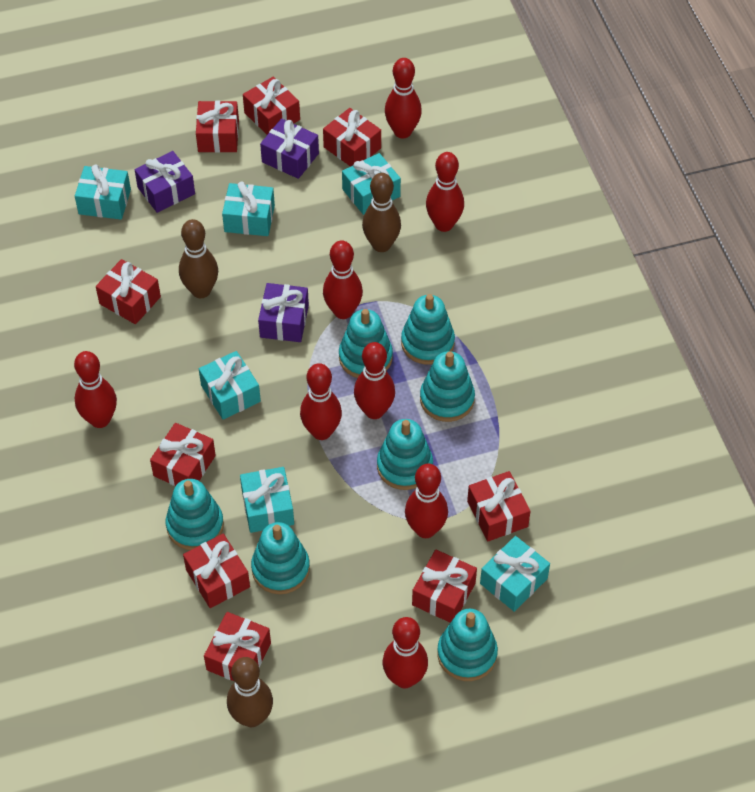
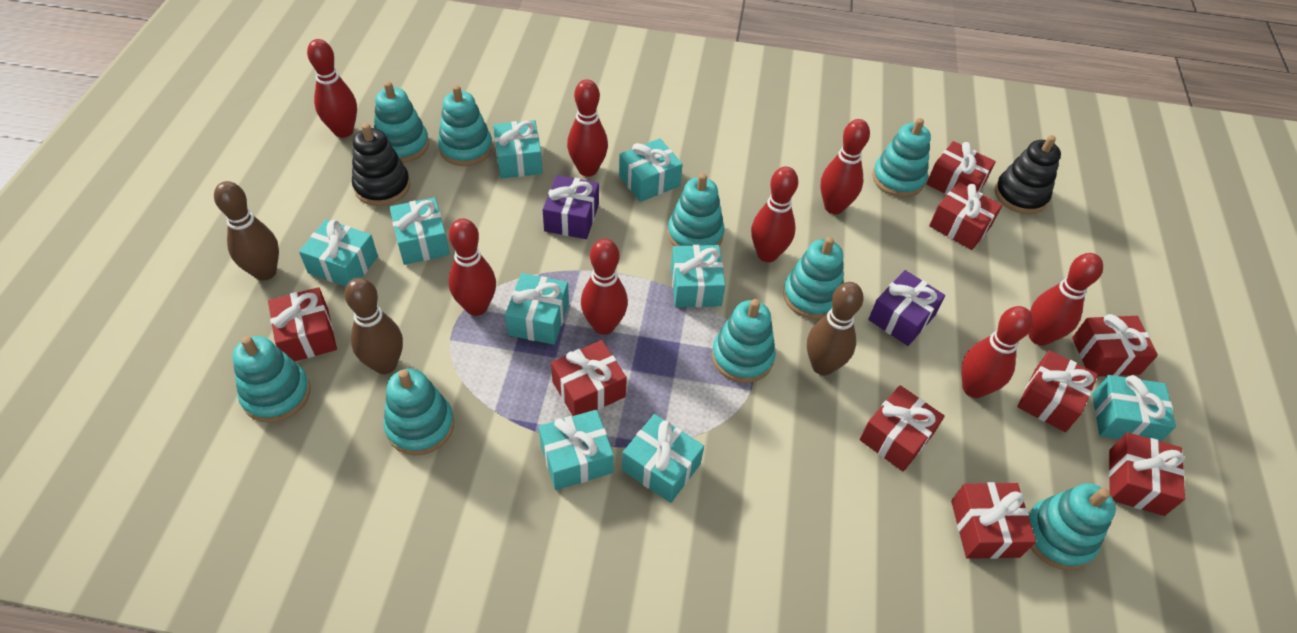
black stacking toy: 0 -> 2
purple gift: 3 -> 2
turquoise gift: 6 -> 9
turquoise stacking toy: 7 -> 9

